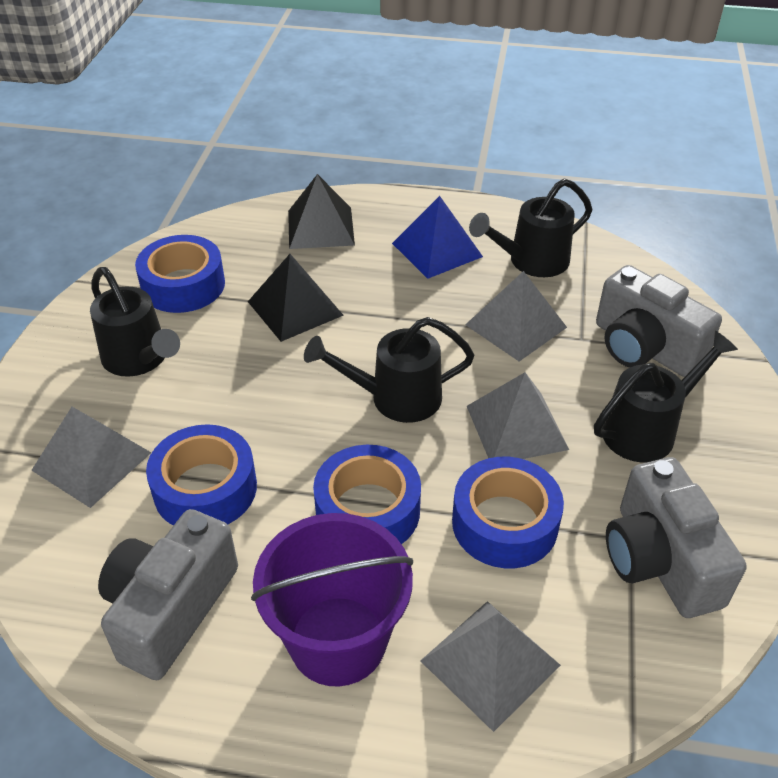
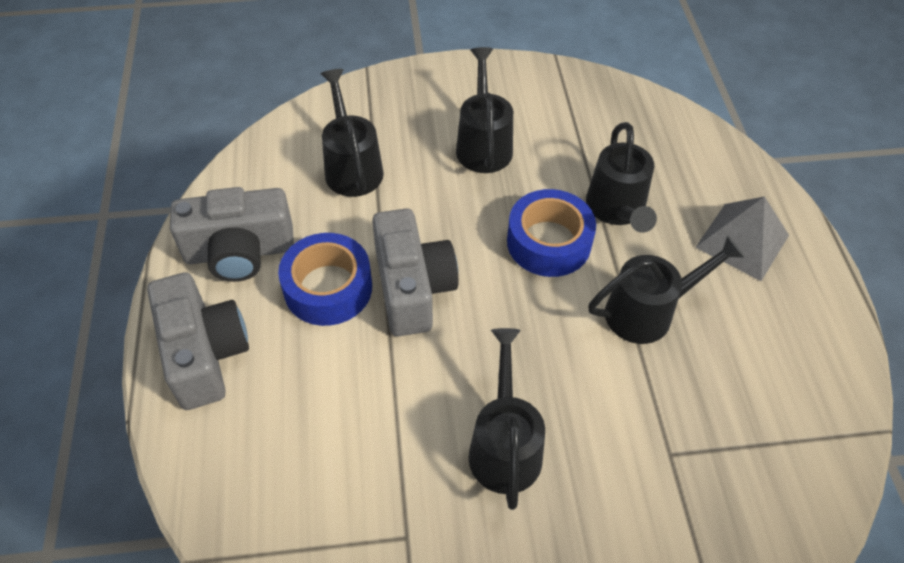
black pyramid: 2 -> 0
black watering can: 4 -> 5
blue pyramid: 1 -> 0
blue tape: 4 -> 2
grey pyramid: 4 -> 1
purple bucket: 1 -> 0

